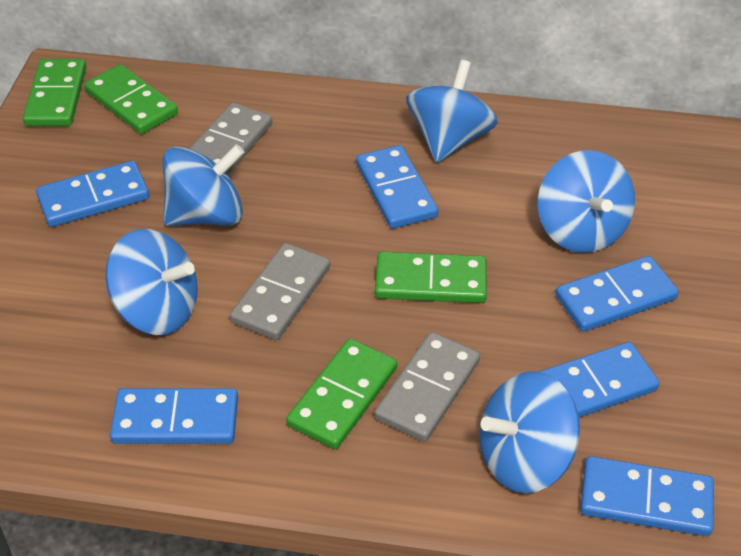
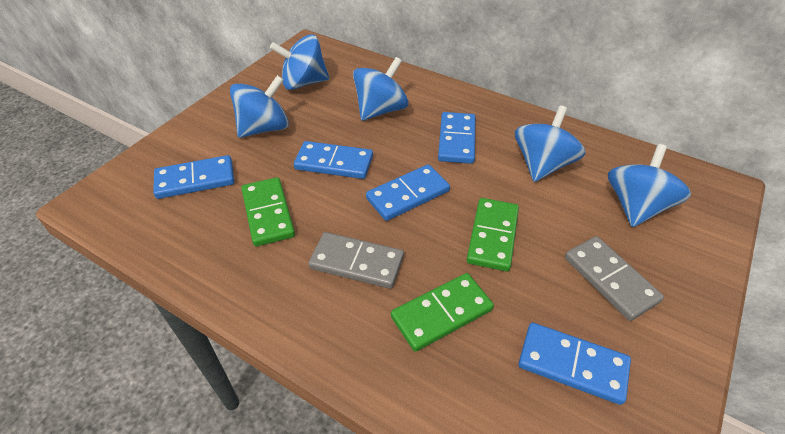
blue domino: 6 -> 5
green domino: 4 -> 3
grey domino: 3 -> 2

